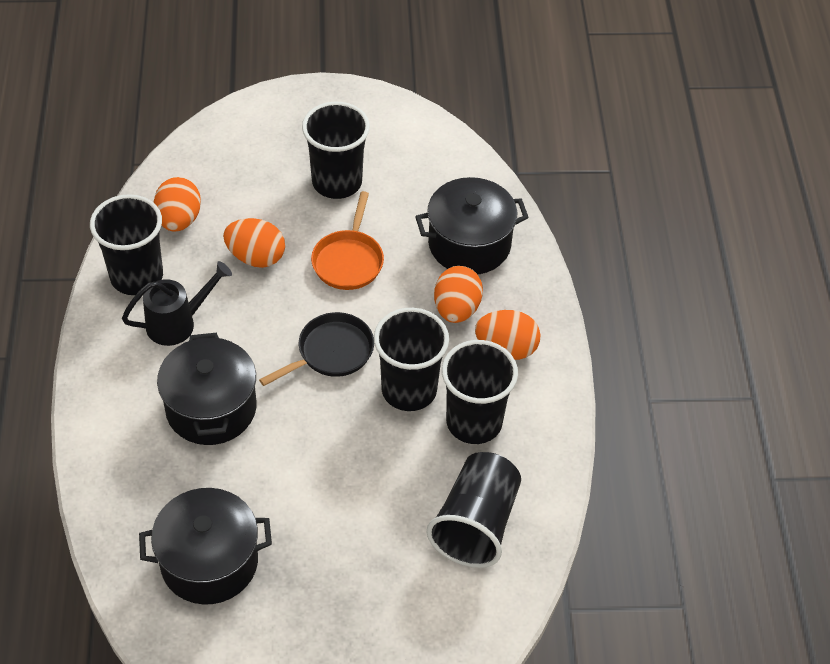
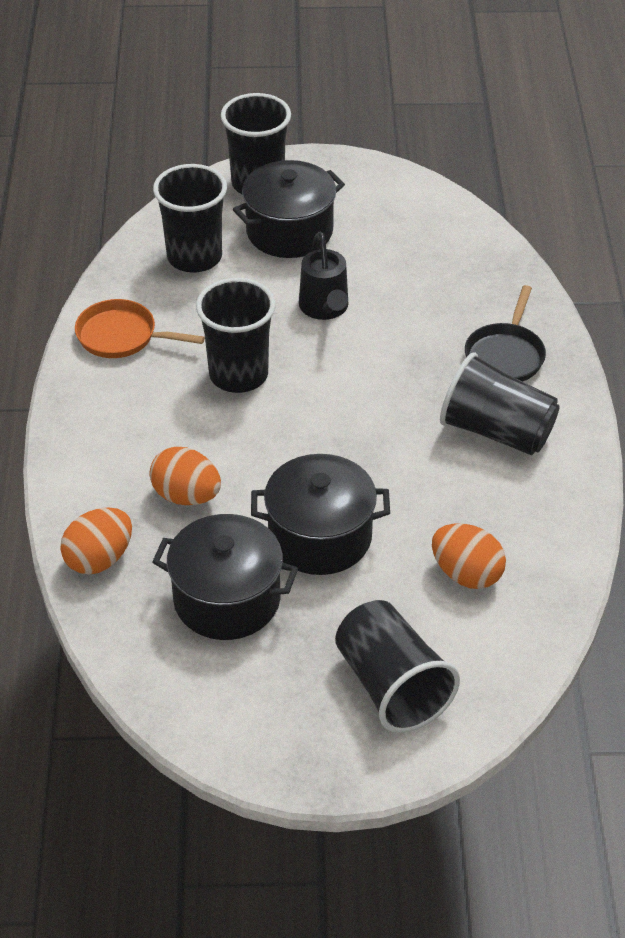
orange egg: 4 -> 3

